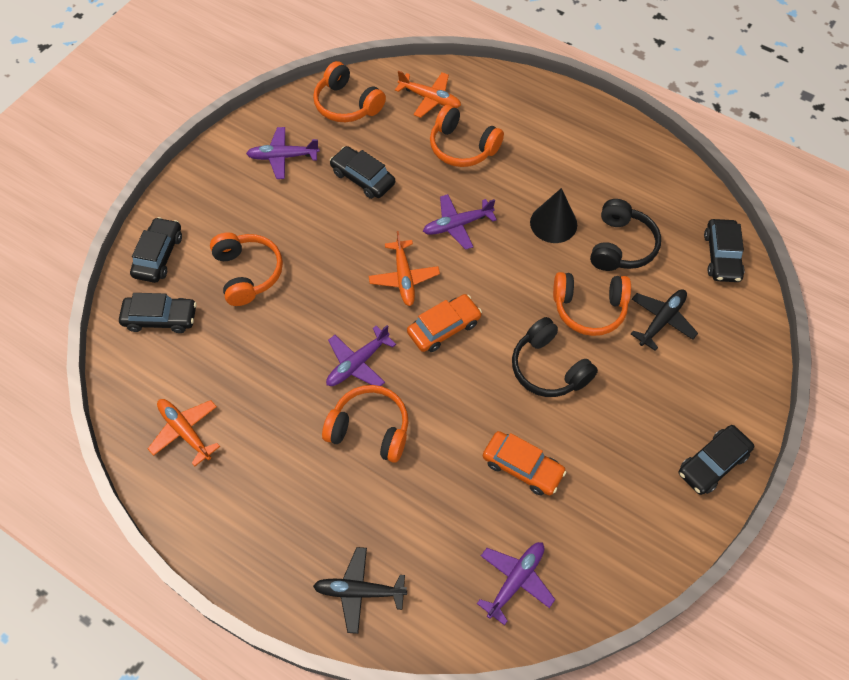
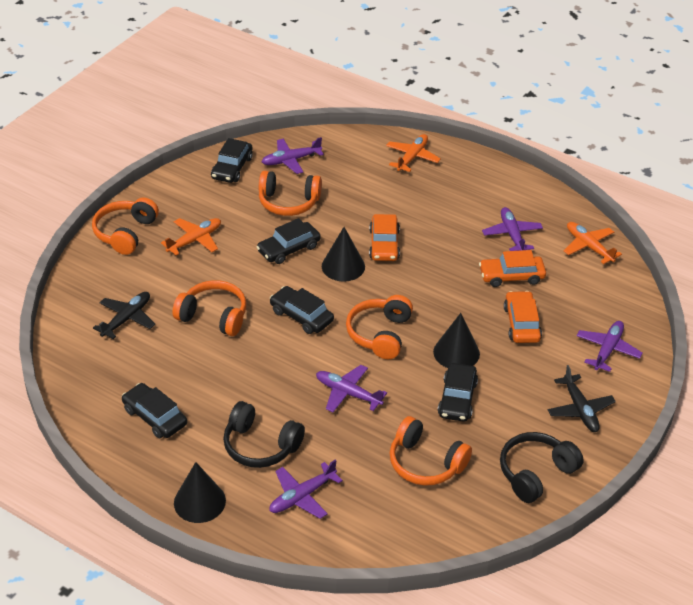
black cone: 1 -> 3
orange car: 2 -> 3
purple plane: 4 -> 5

